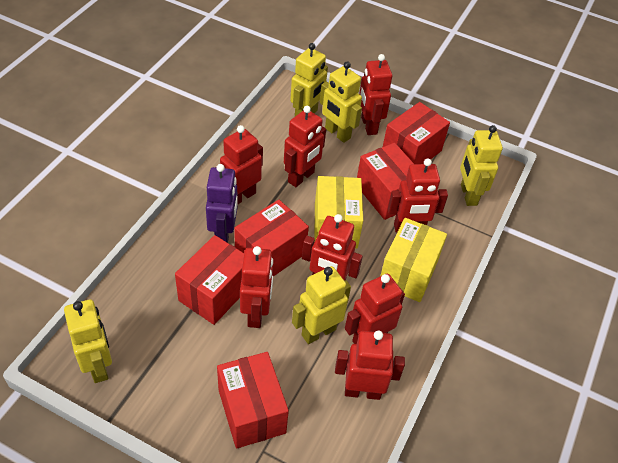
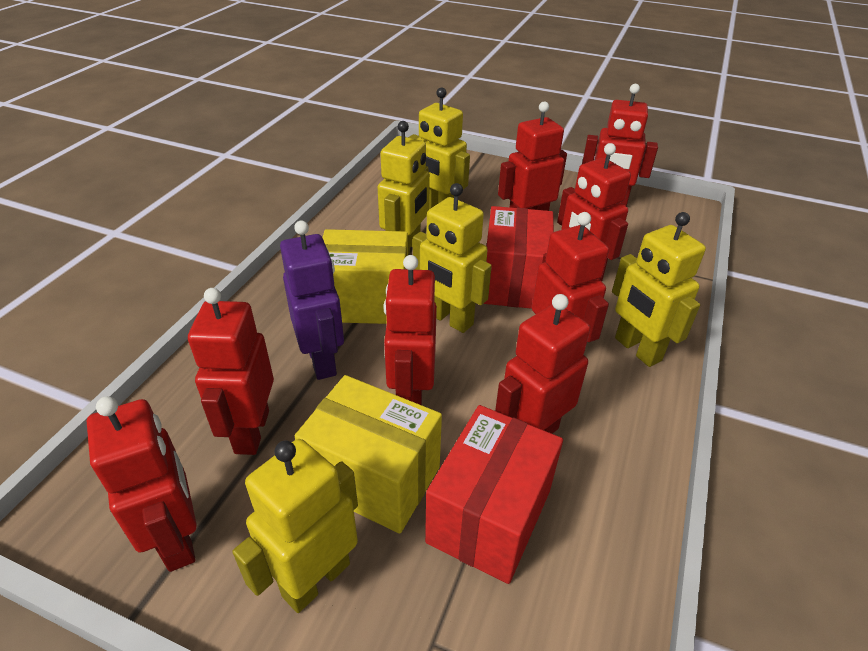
red box: 5 -> 2

